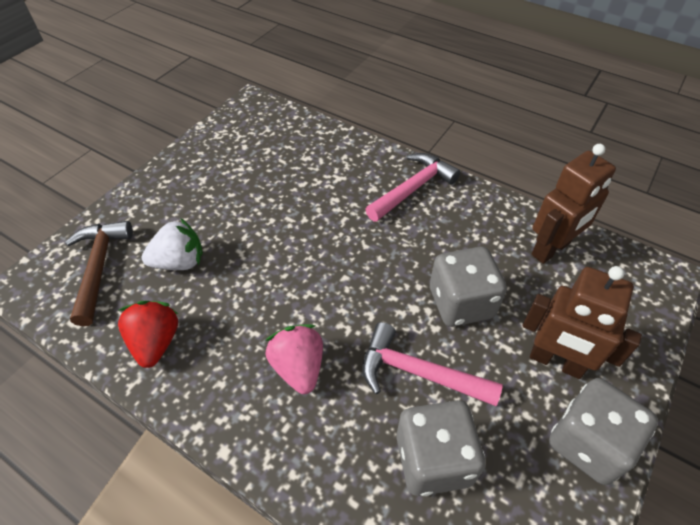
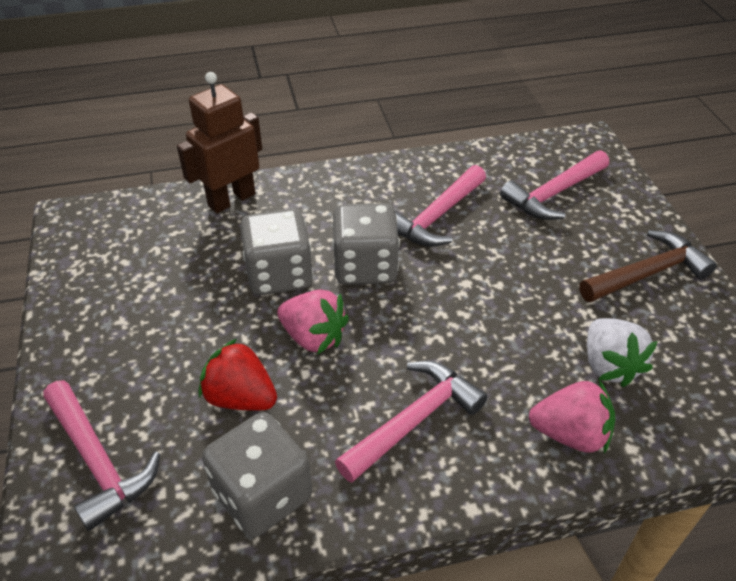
brown robot: 2 -> 1
pink hammer: 2 -> 4
pink strawberry: 1 -> 2

